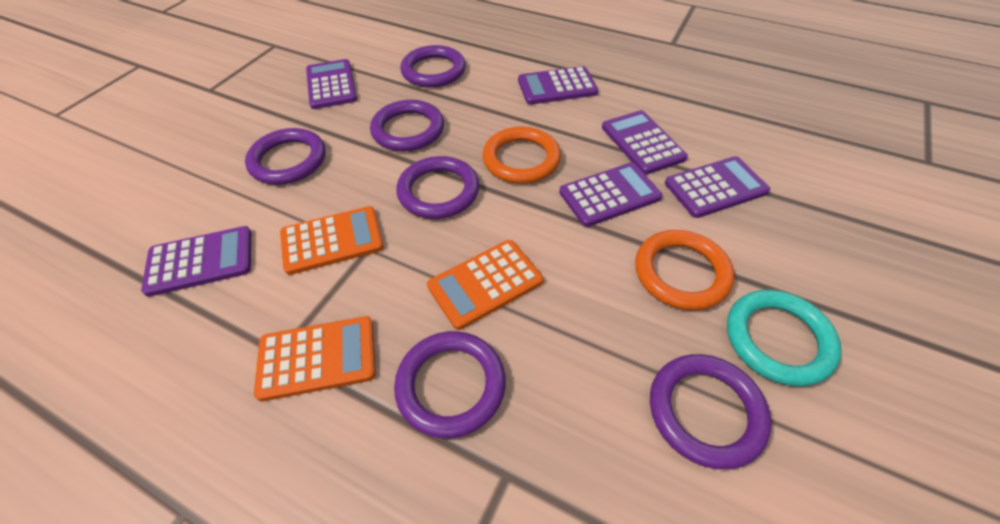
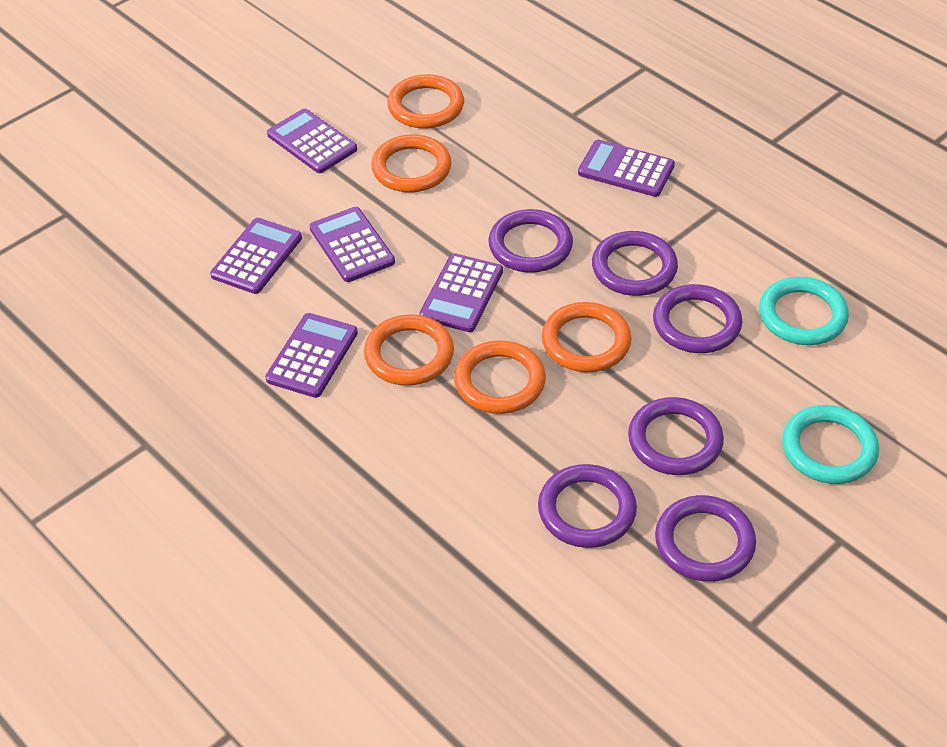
orange calculator: 3 -> 0
orange ring: 2 -> 5
turquoise ring: 1 -> 2

